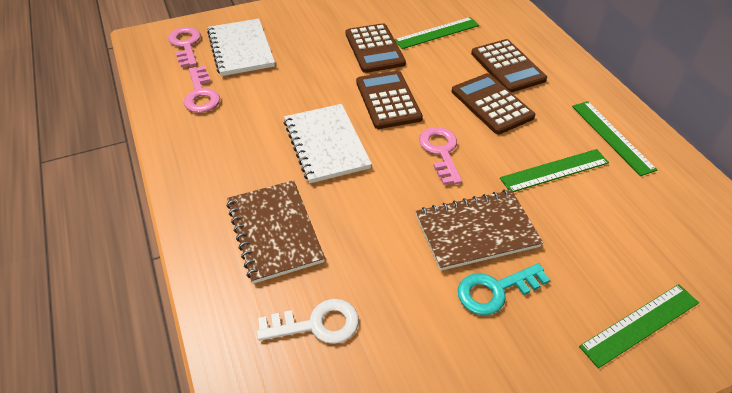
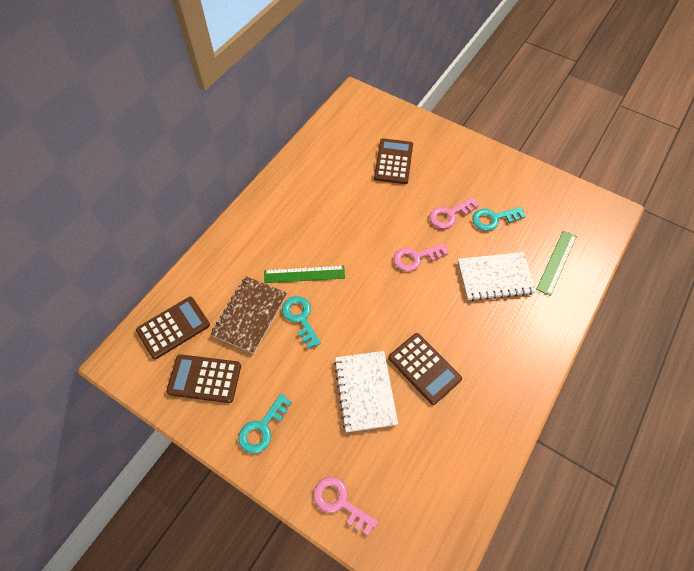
brown notebook: 2 -> 1
green ruler: 4 -> 2
turquoise key: 1 -> 3
white key: 1 -> 0

